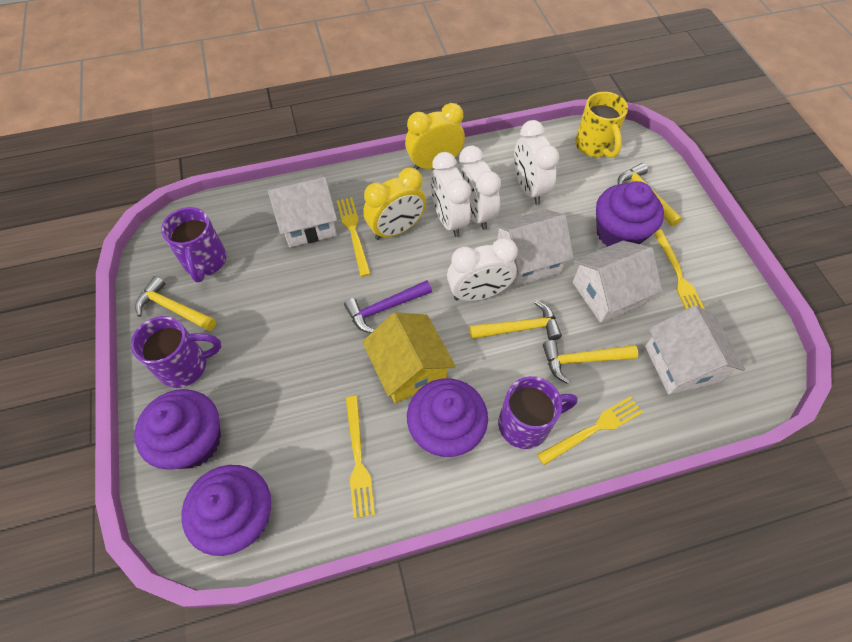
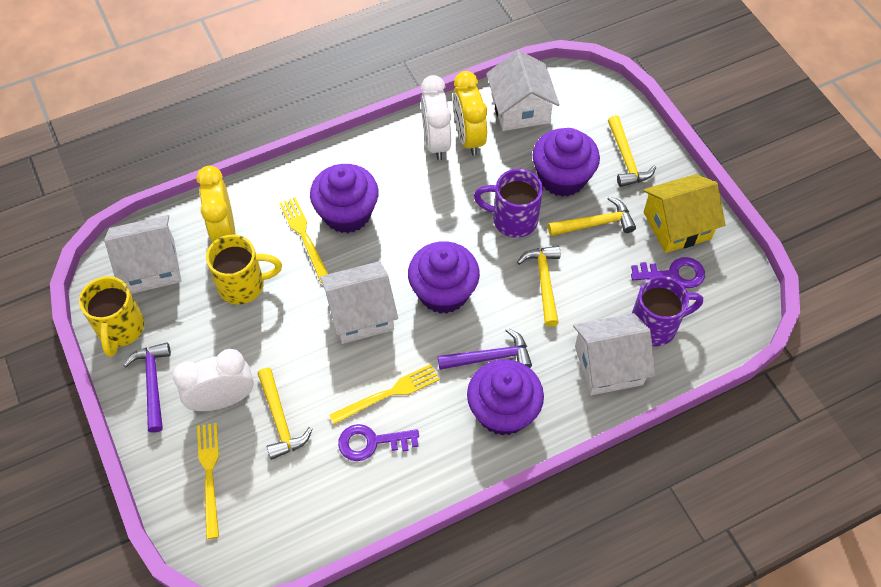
purple hammer: 1 -> 2
purple key: 0 -> 2
purple mug: 3 -> 2
white clock: 4 -> 2
yellow fork: 4 -> 3
yellow mug: 1 -> 2

